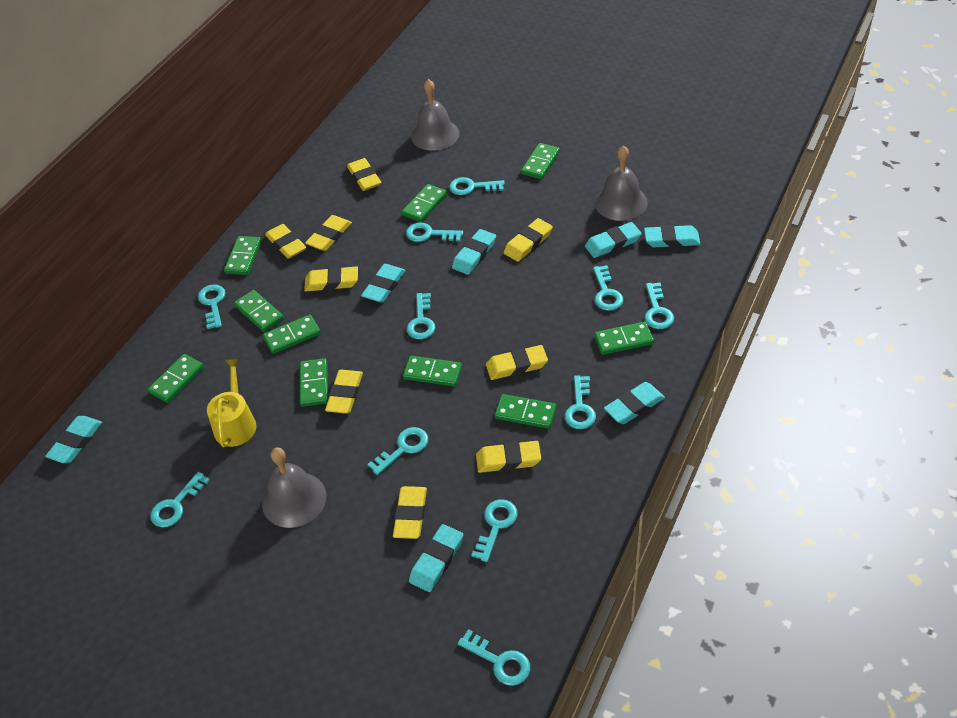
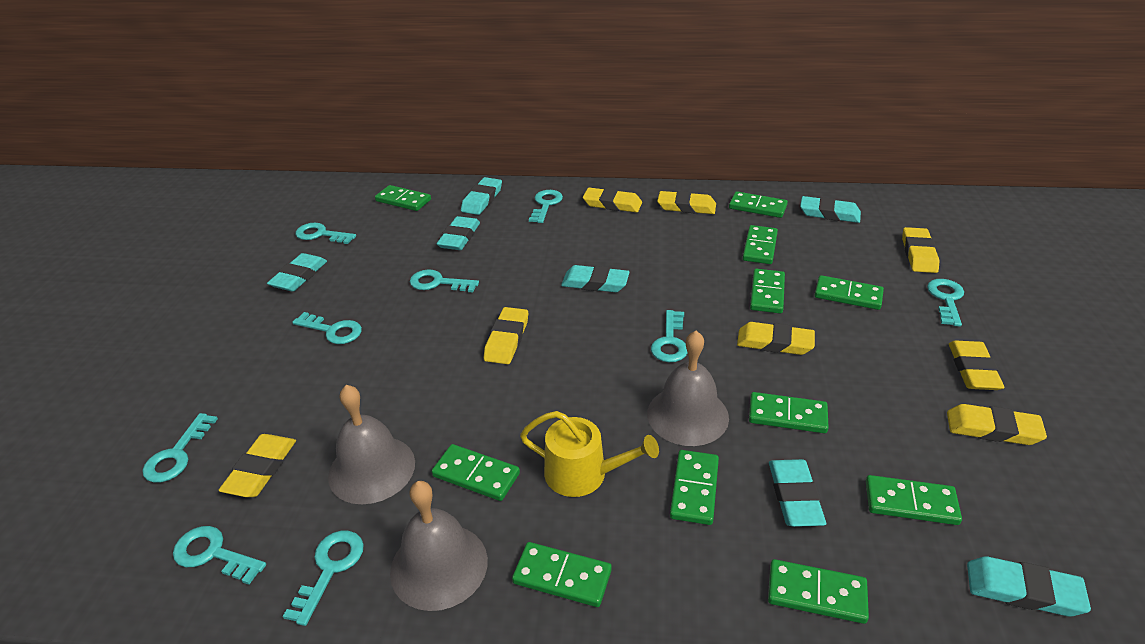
green domino: 10 -> 11
turquoise key: 11 -> 9
yellow eraser: 9 -> 8

